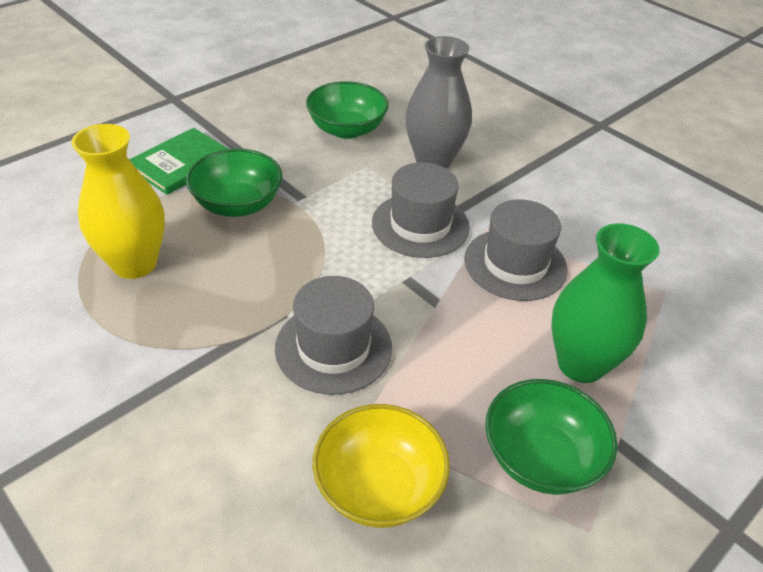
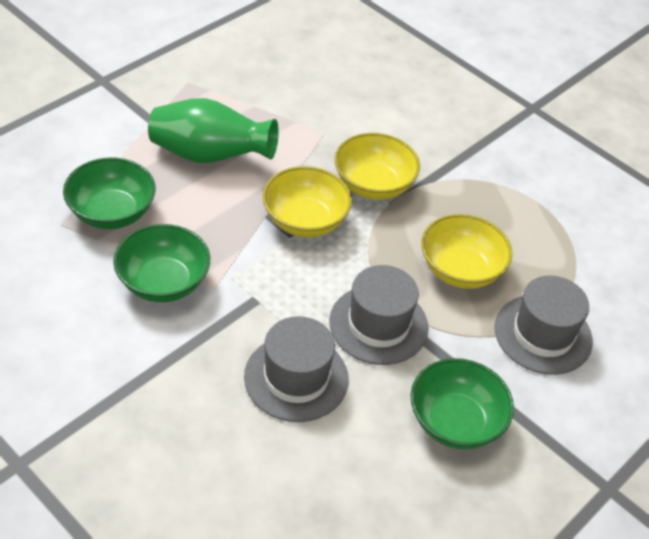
green book: 1 -> 0
grey vase: 1 -> 0
yellow bowl: 1 -> 3
yellow vase: 1 -> 0

